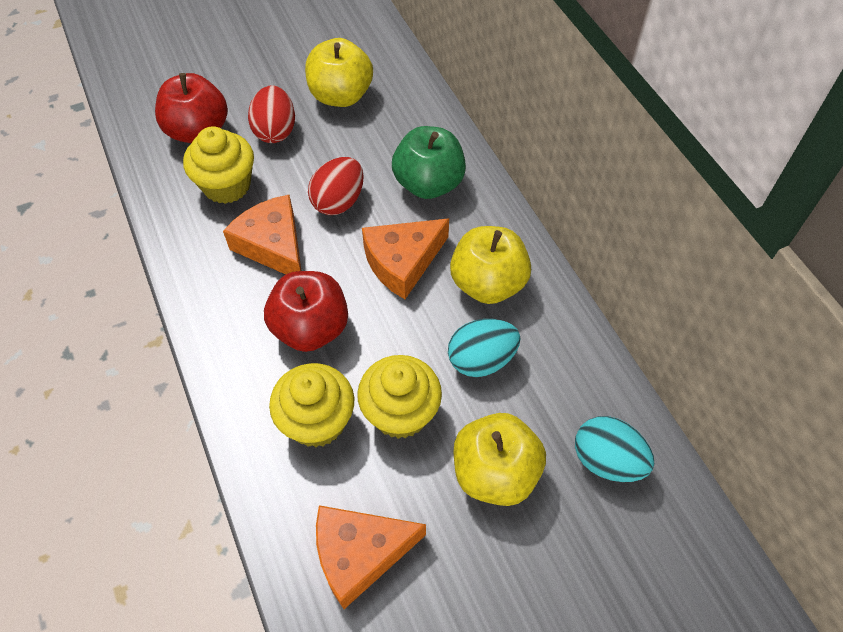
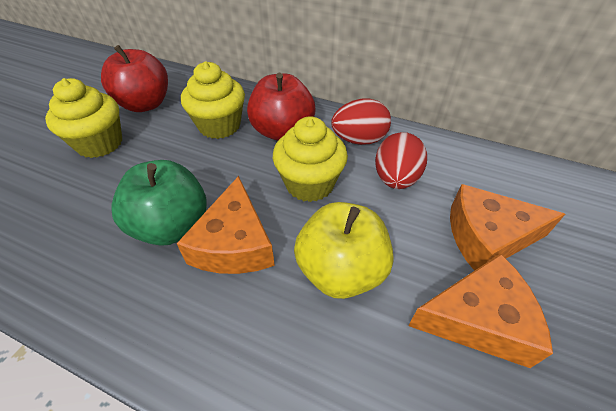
turquoise egg: 2 -> 0
yellow apple: 3 -> 1

